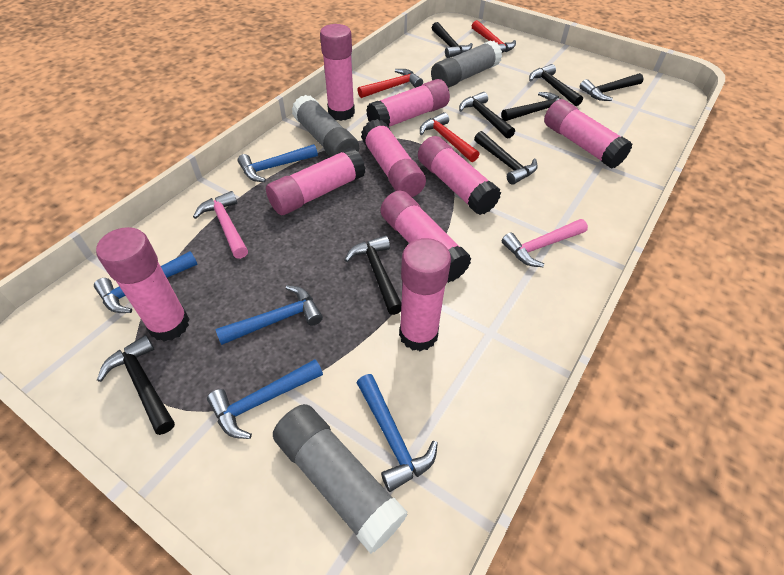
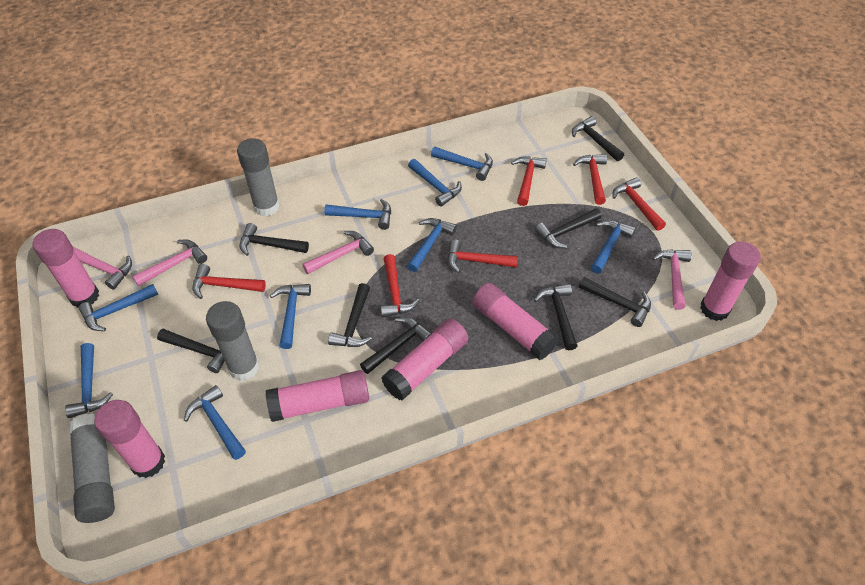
blue hammer: 5 -> 9
pink glue stick: 9 -> 6
pink hammer: 2 -> 4
red hammer: 3 -> 6

